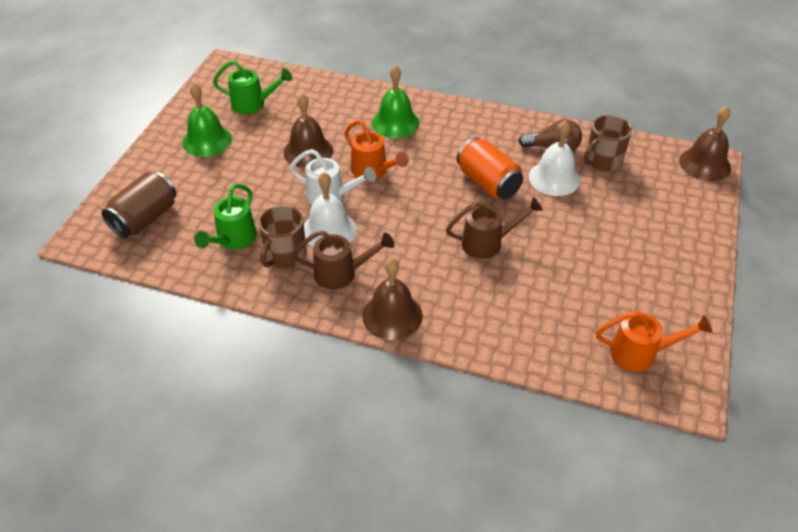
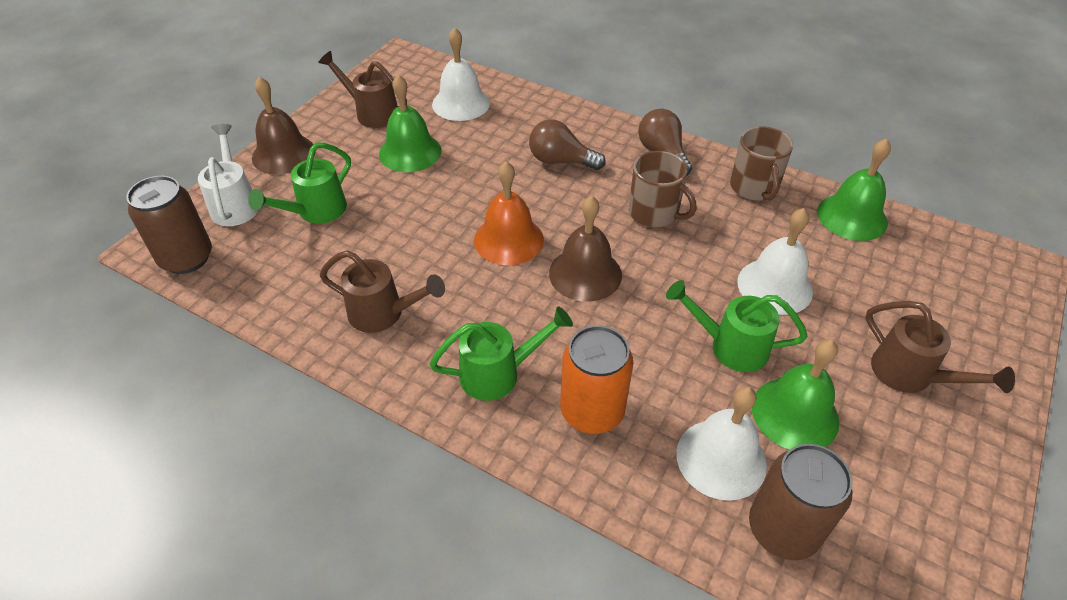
brown bell: 3 -> 2
brown can: 1 -> 2
brown light bulb: 1 -> 2
brown watering can: 2 -> 3
green bell: 2 -> 3
green watering can: 2 -> 3
orange bell: 0 -> 1
orange watering can: 2 -> 0
white bell: 2 -> 3

